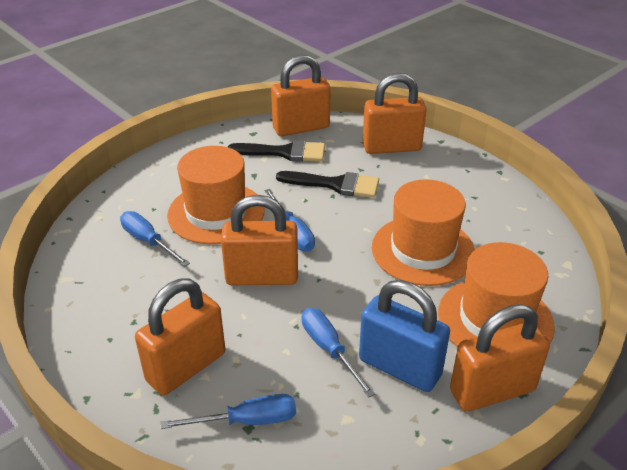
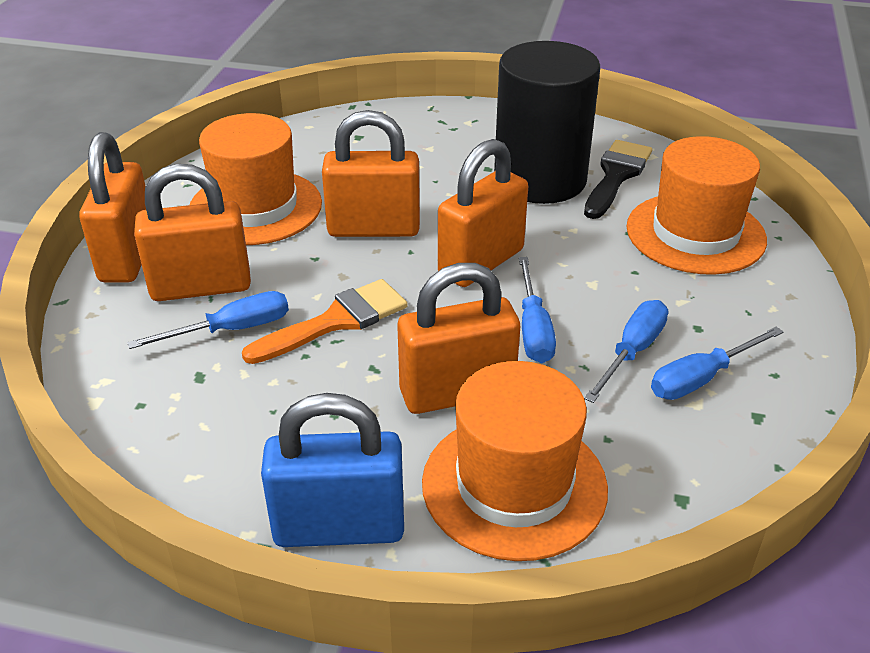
black brush: 2 -> 1
black cylinder: 0 -> 1
orange brush: 0 -> 1

